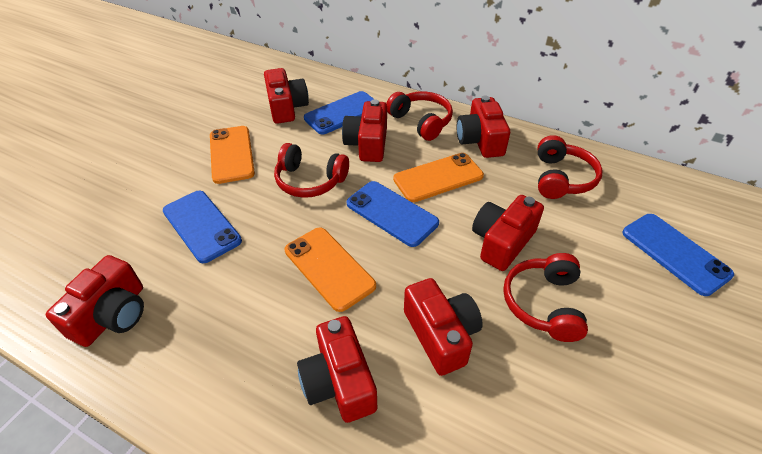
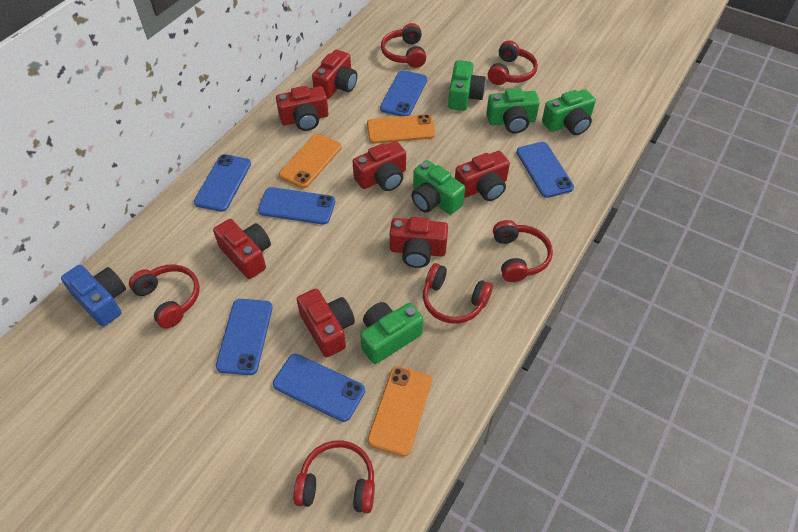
blue camera: 0 -> 1
blue phone: 4 -> 6
green camera: 0 -> 5
red headphones: 4 -> 6

